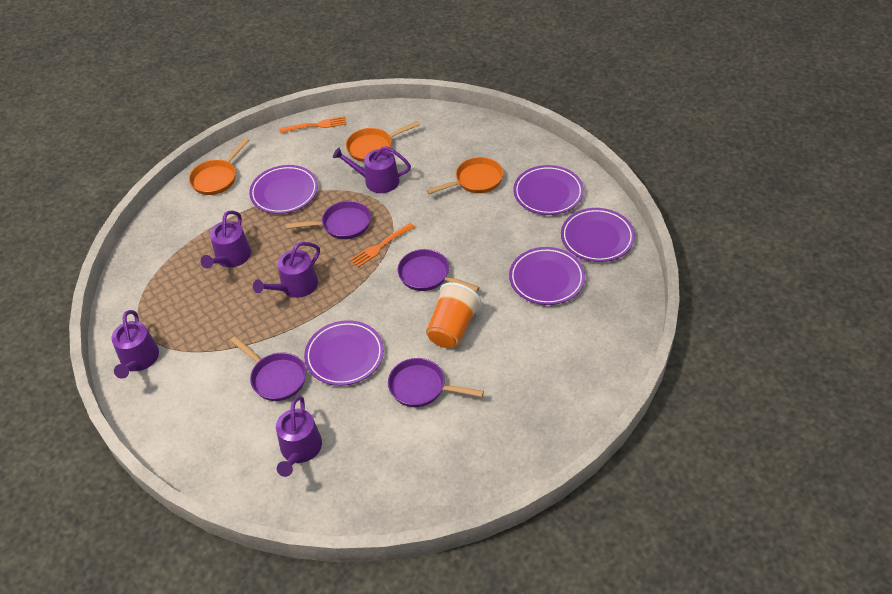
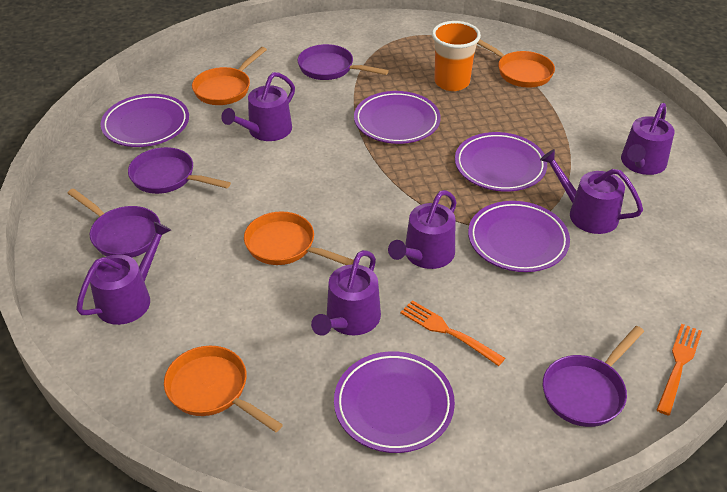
orange pan: 3 -> 4
purple watering can: 5 -> 6

